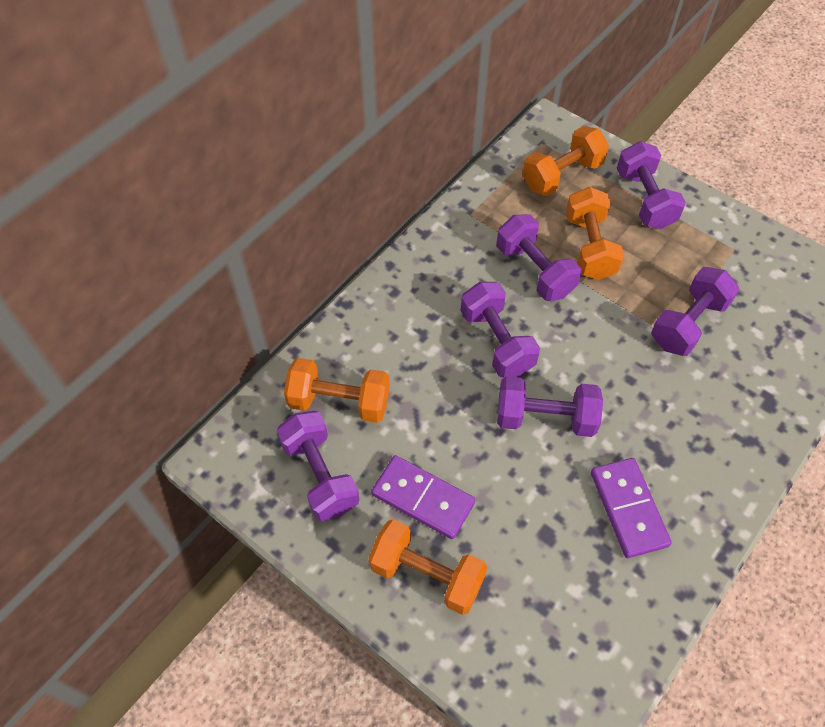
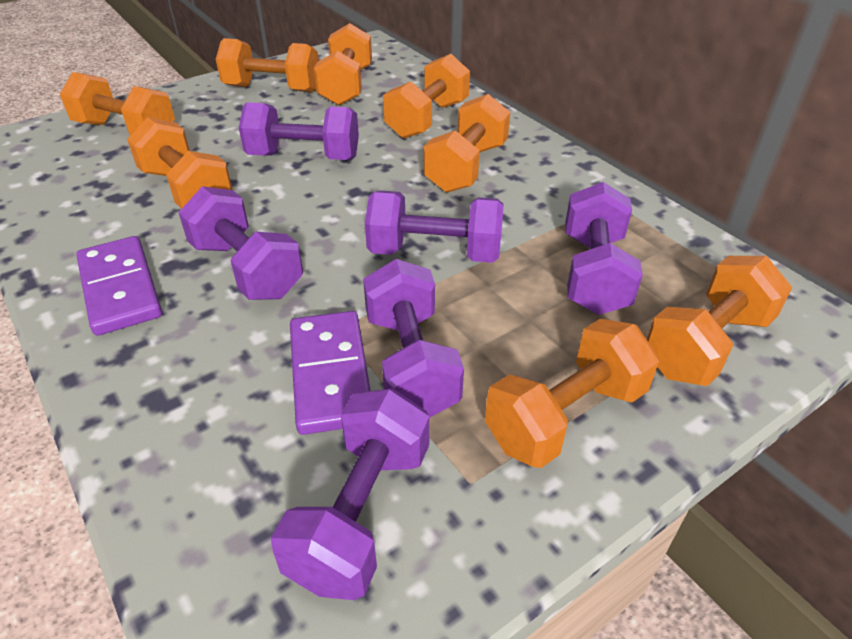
orange dumbbell: 4 -> 8

